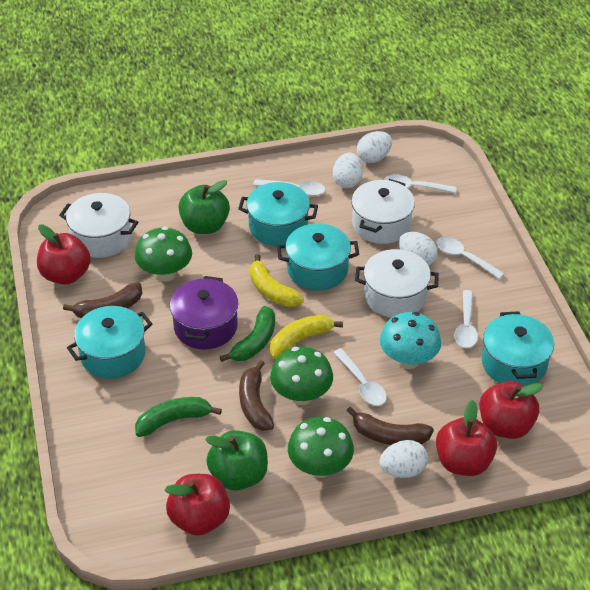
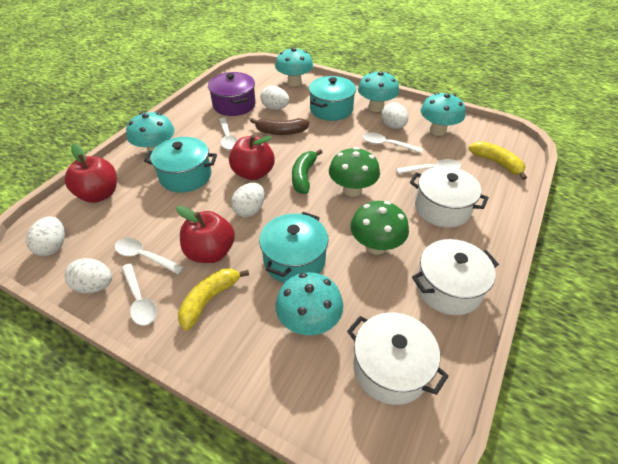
brown banana: 3 -> 1
green apple: 2 -> 0
green banana: 2 -> 1
green mushroom: 3 -> 2
red apple: 4 -> 3
turquoise mushroom: 1 -> 5
turquoise pot: 4 -> 3
white egg: 4 -> 5

